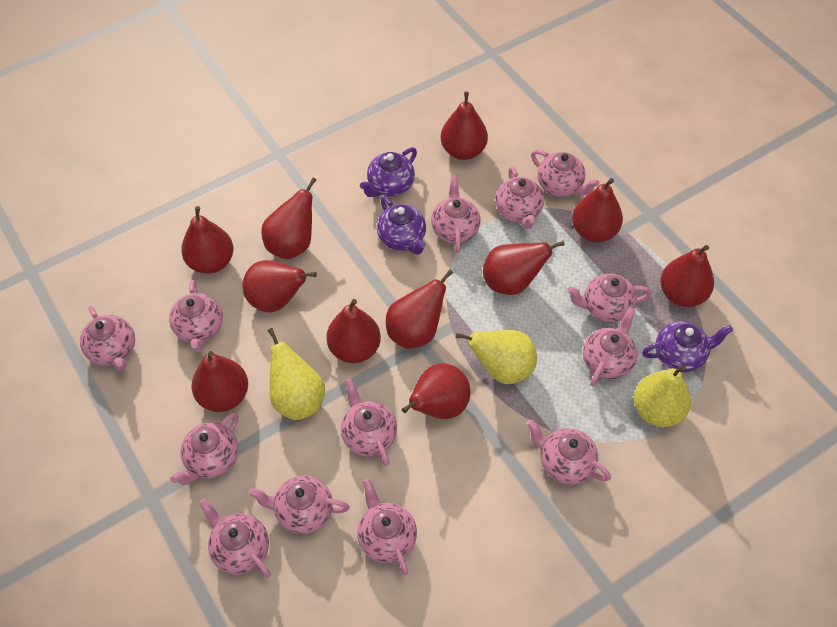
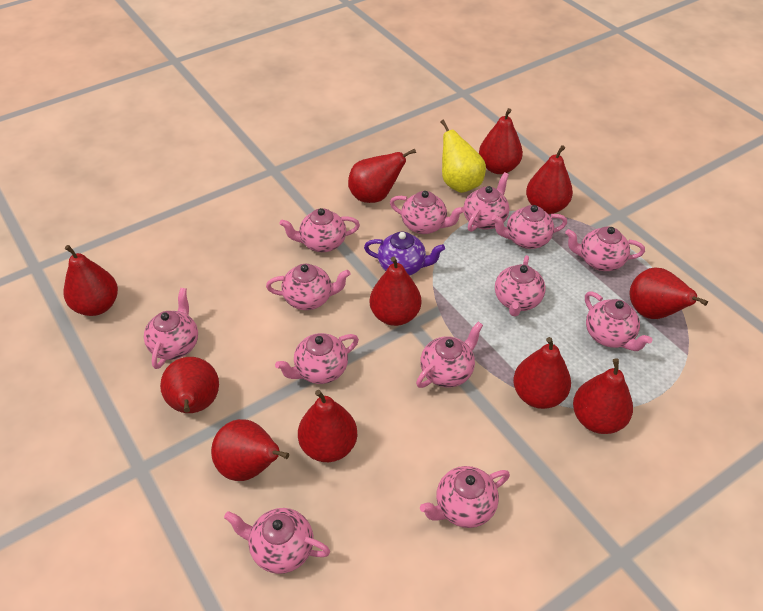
purple teapot: 3 -> 1
yellow pear: 3 -> 1

